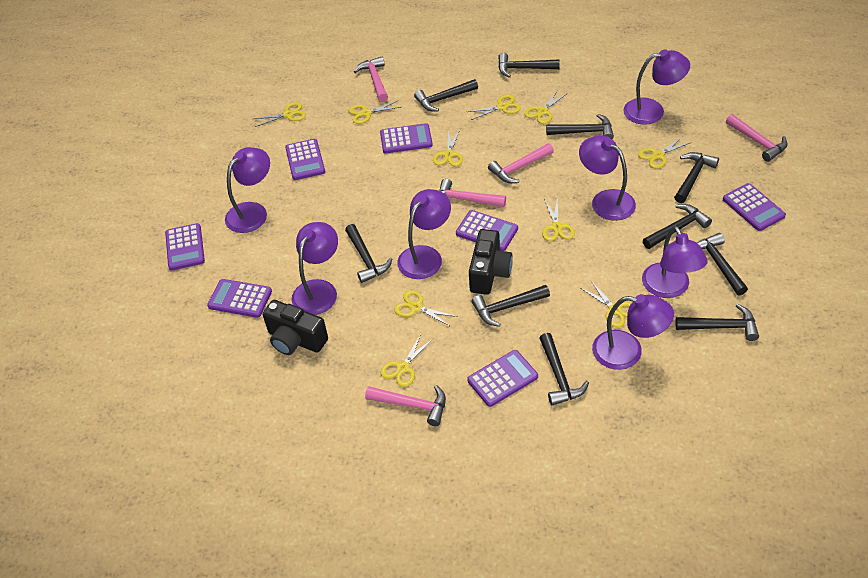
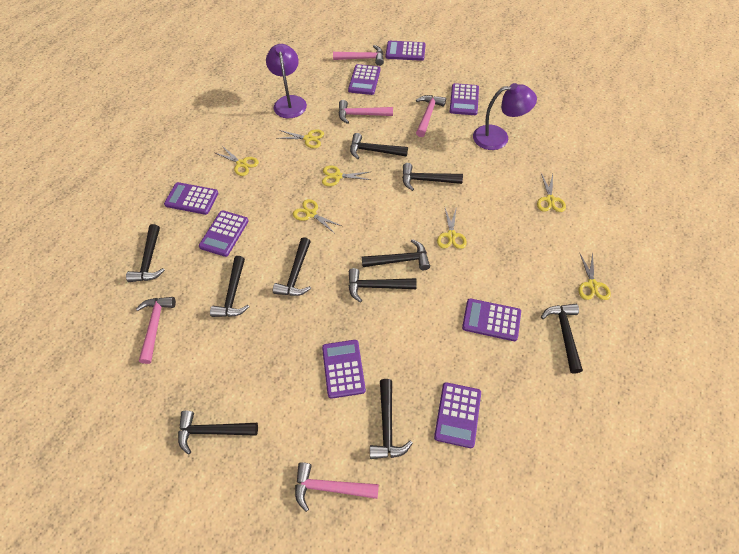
black camera: 2 -> 0
purple calculator: 7 -> 8
purple lamp: 7 -> 2
yellow scissors: 10 -> 7

